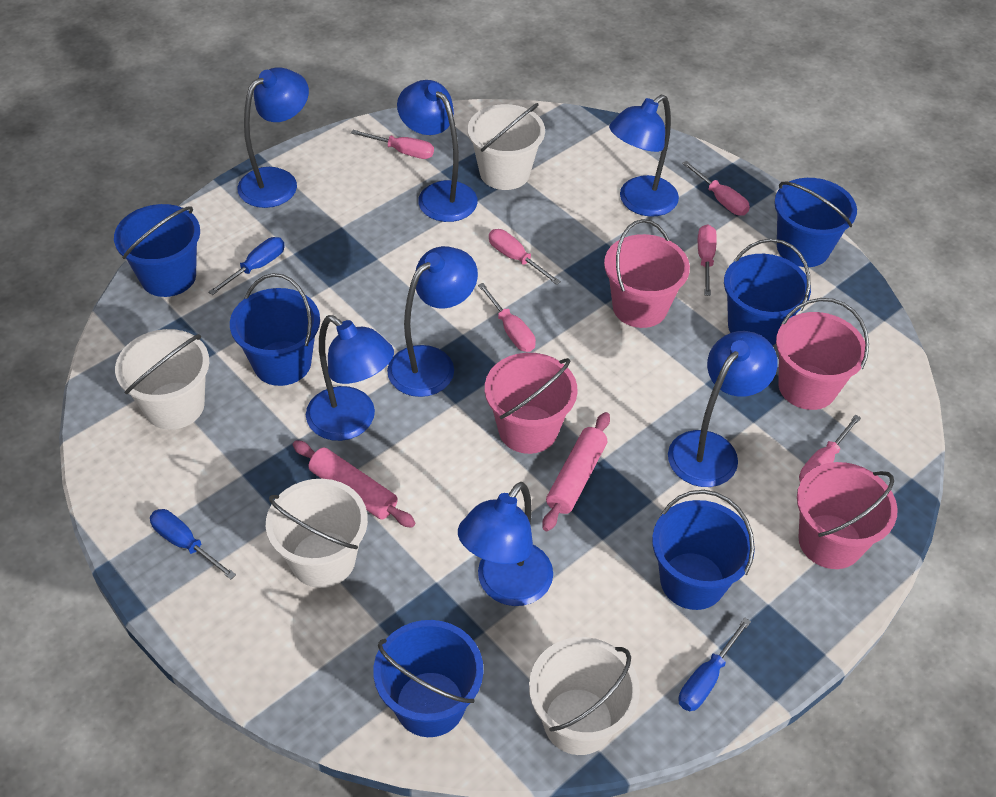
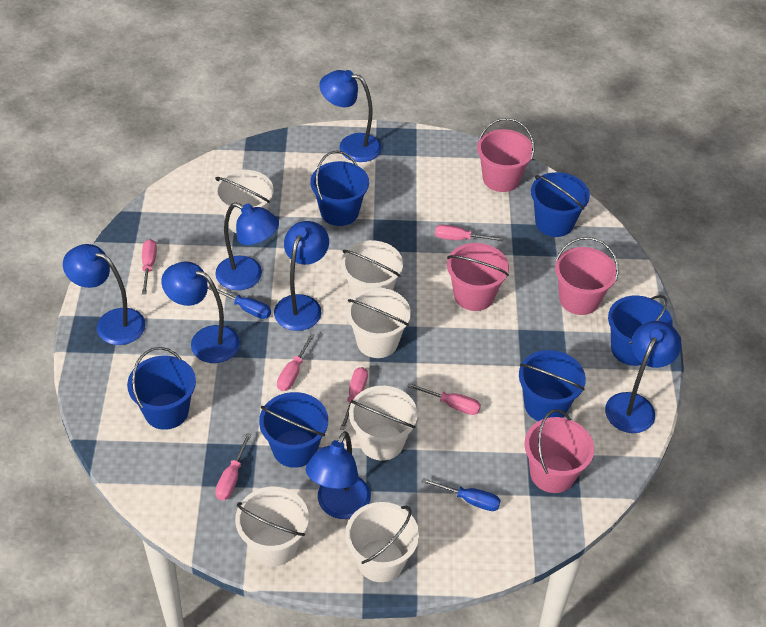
blue screwdriver: 3 -> 2
pink rolling pin: 2 -> 0
white bucket: 4 -> 6

